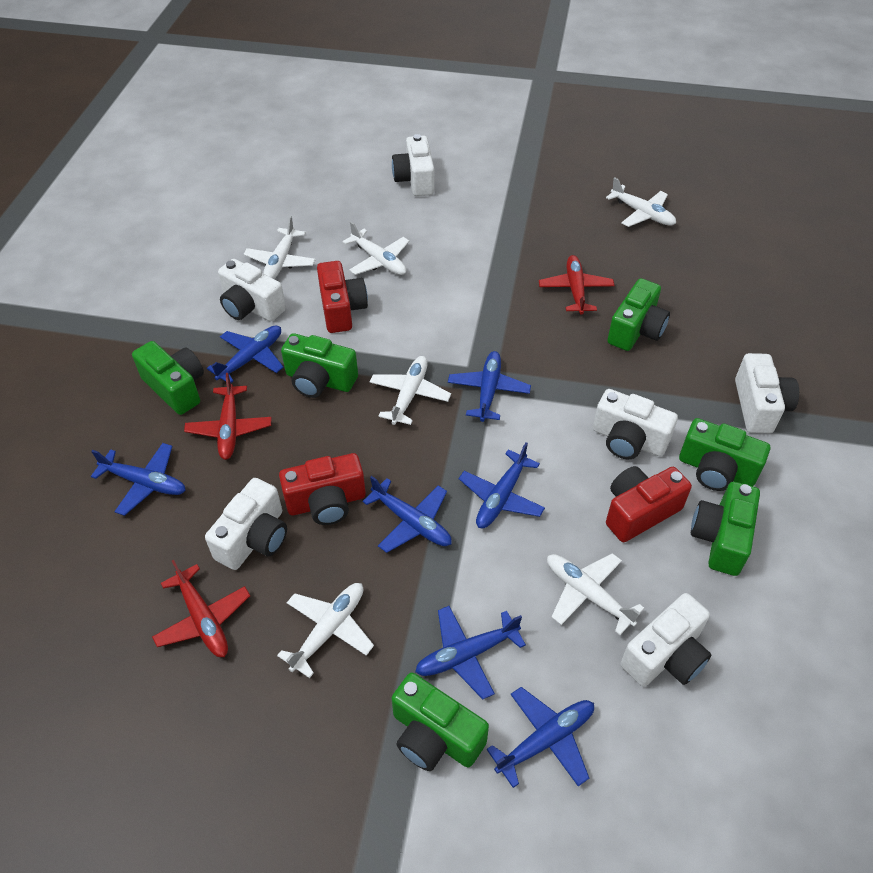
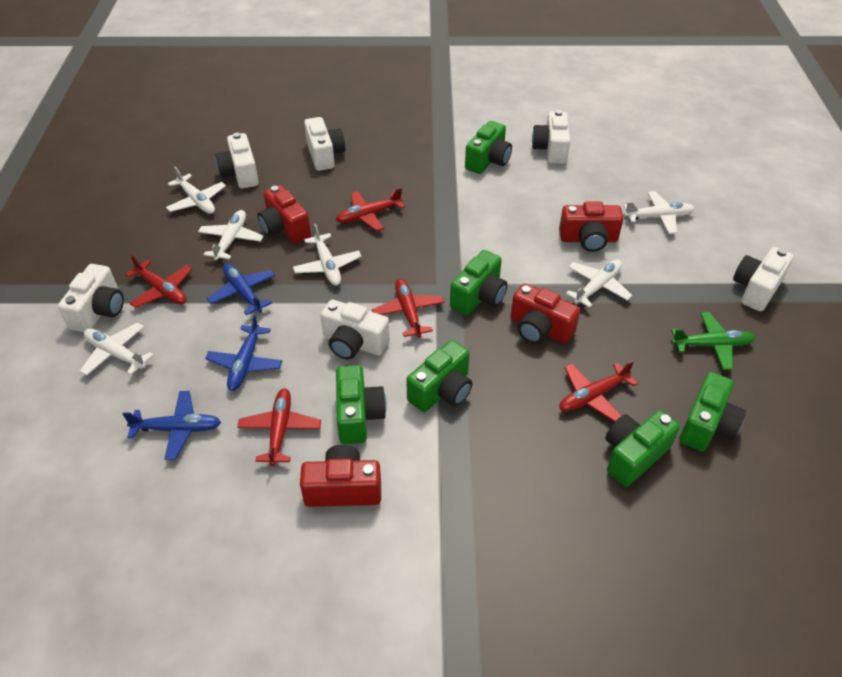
blue plane: 7 -> 3
green plane: 0 -> 1
red camera: 3 -> 4
red plane: 3 -> 5

